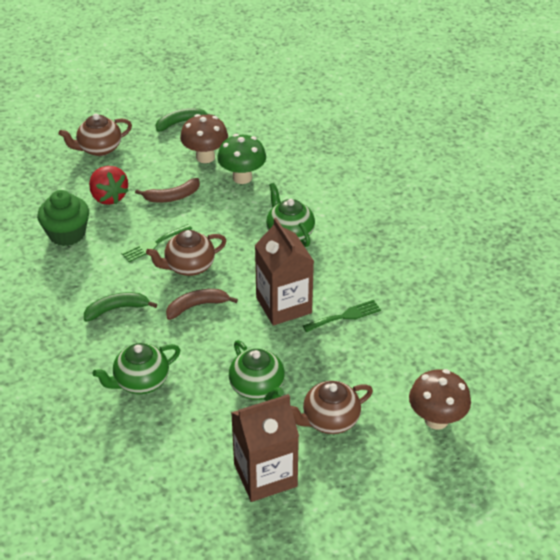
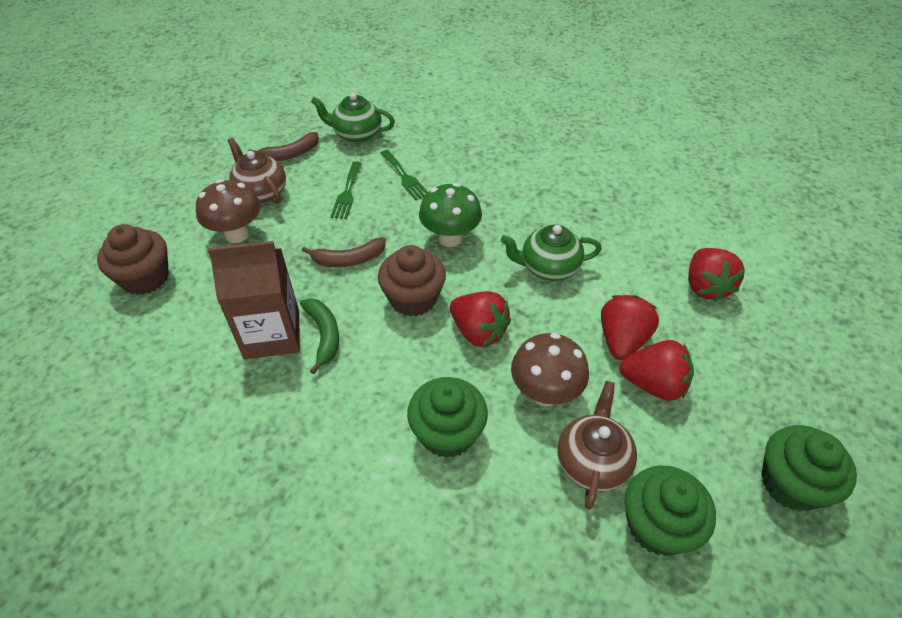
brown carton: 2 -> 1
brown cupcake: 0 -> 2
brown teapot: 3 -> 2
green banana: 2 -> 1
green cupcake: 1 -> 3
green teapot: 3 -> 2
red strawberry: 1 -> 4

